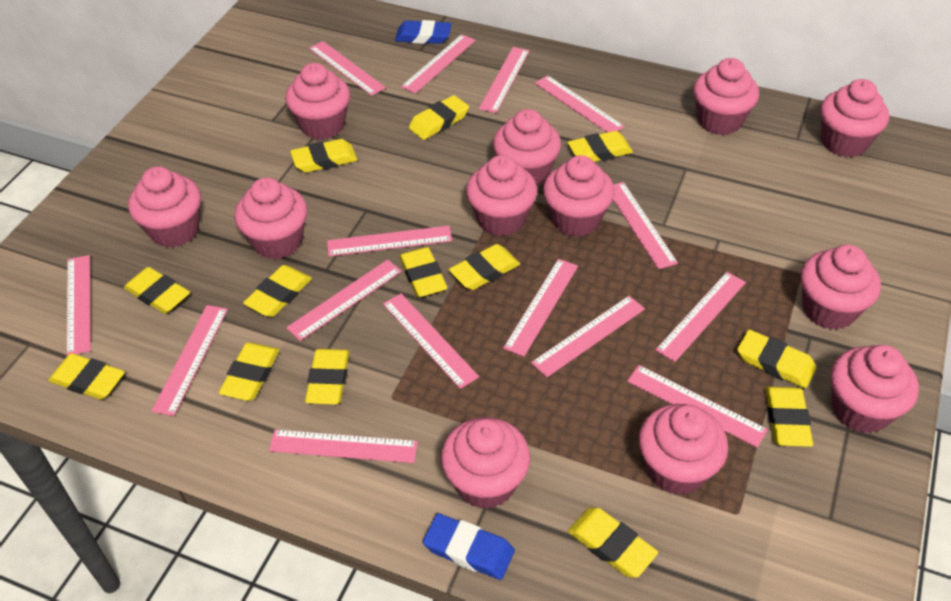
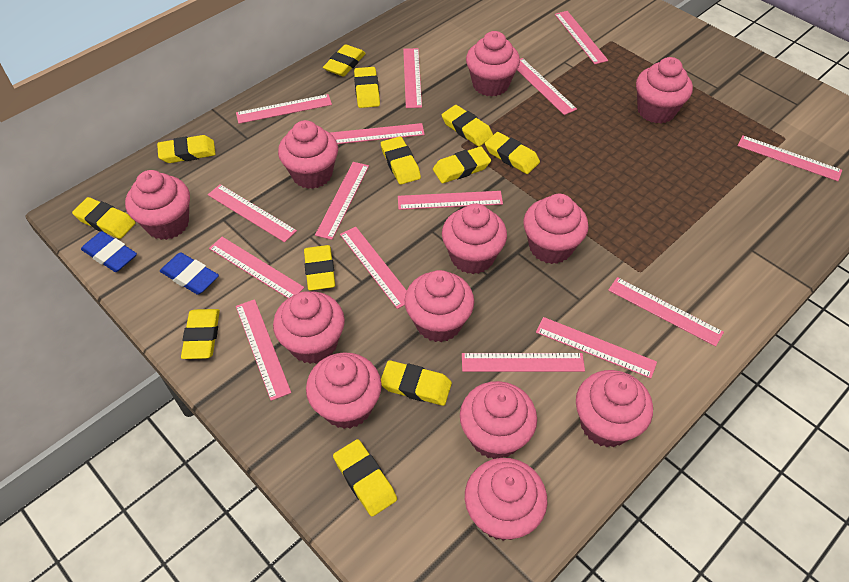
yellow eraser: 13 -> 12

